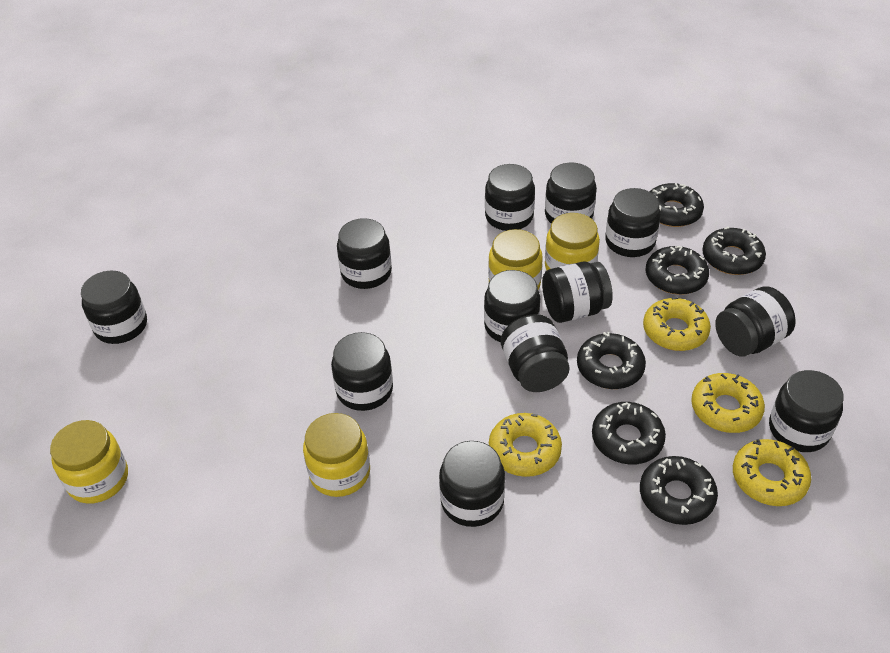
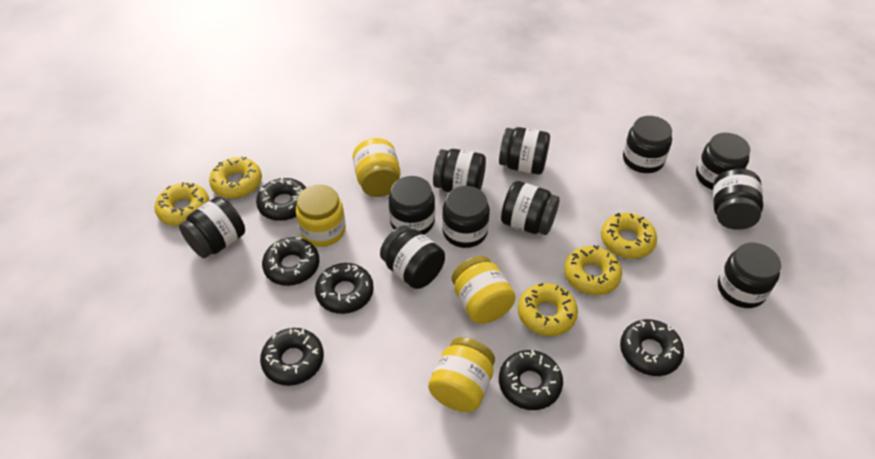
black jar: 12 -> 11
yellow donut: 4 -> 5

